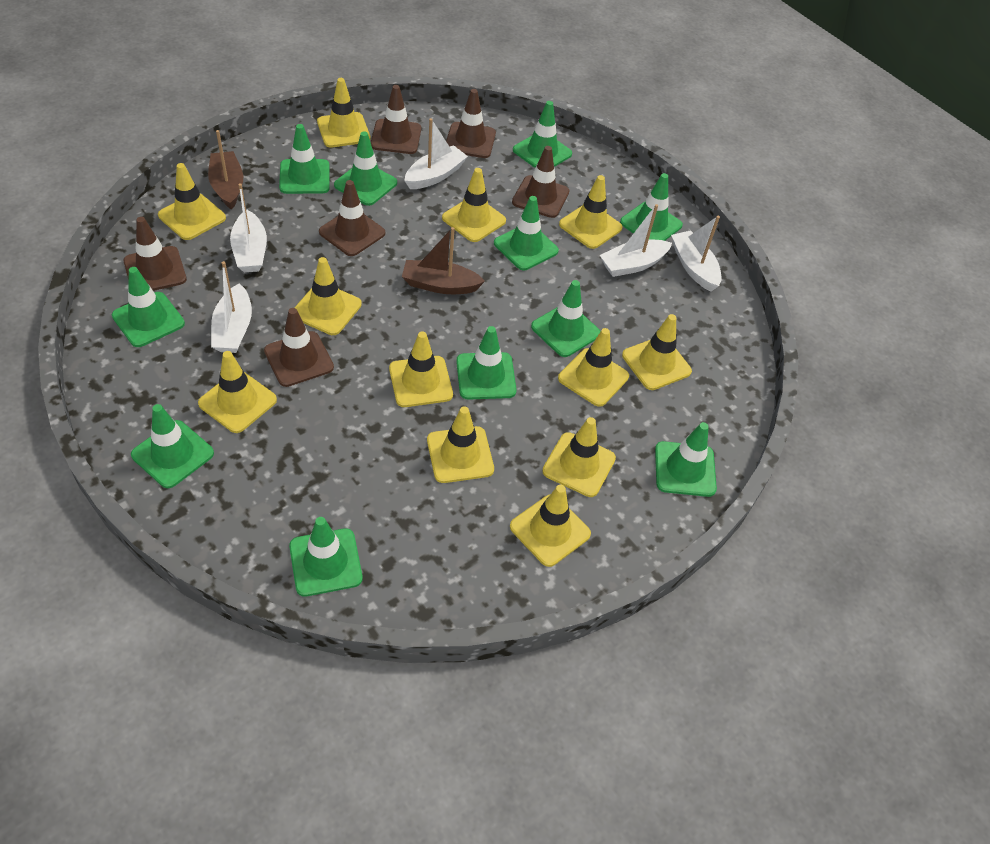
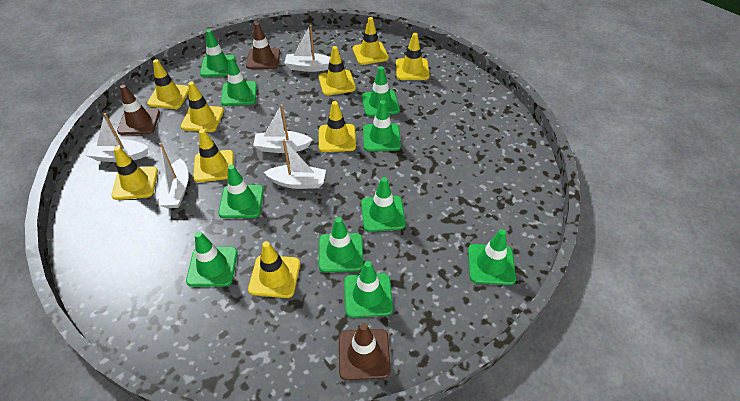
brown boat: 2 -> 0
brown traffic cone: 6 -> 3
green traffic cone: 11 -> 10
yellow traffic cone: 12 -> 9

